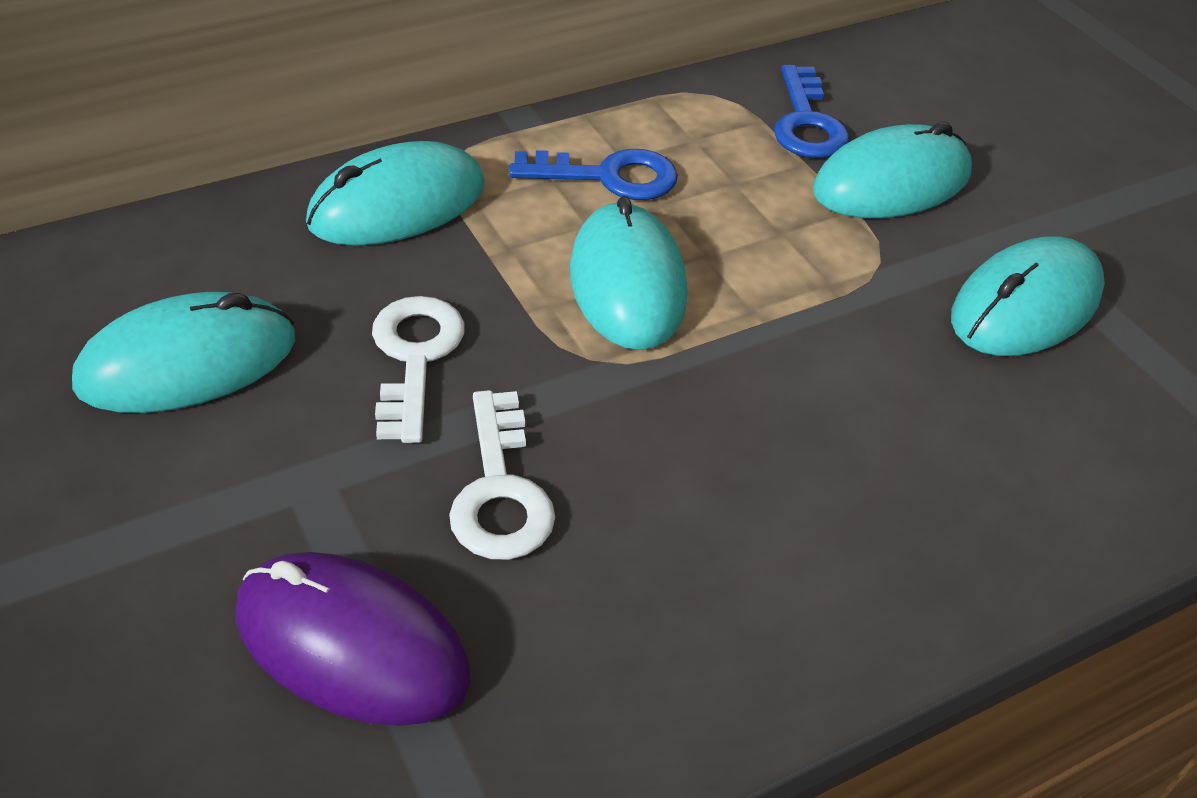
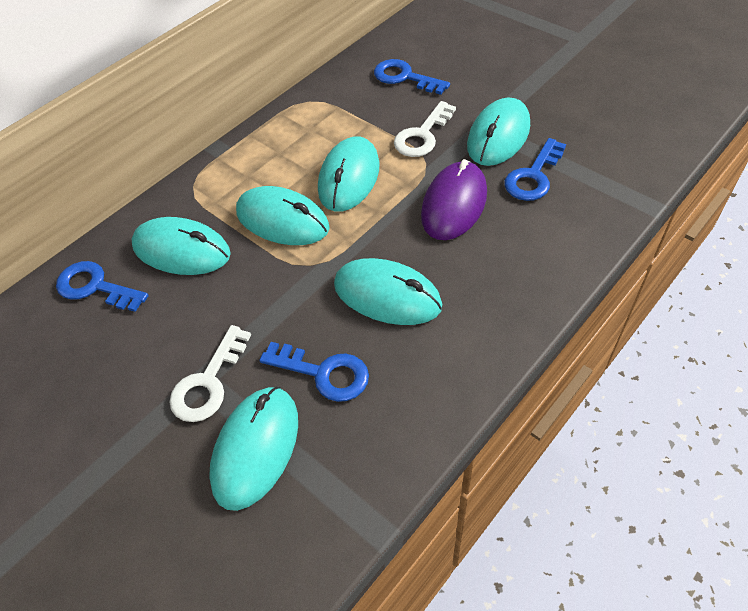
blue key: 2 -> 4
turquoise mouse: 5 -> 6

